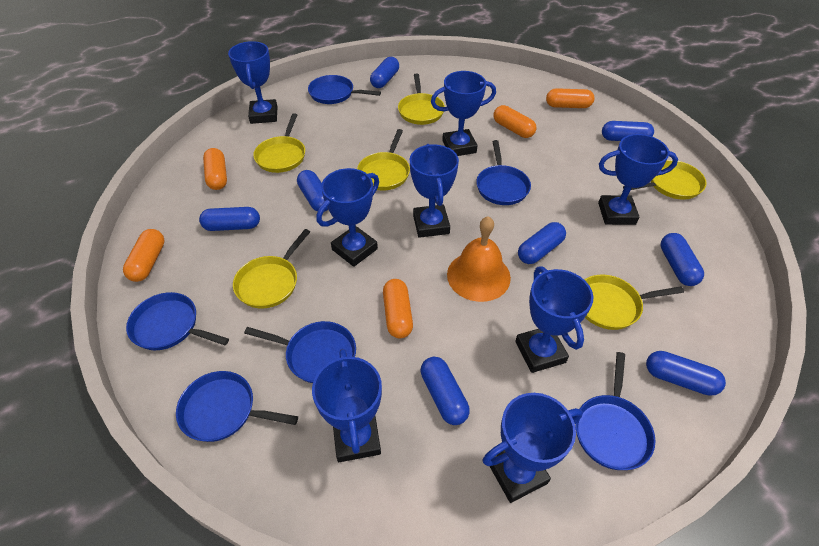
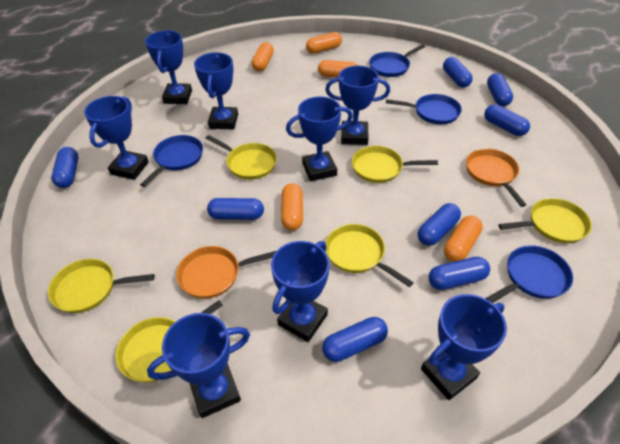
blue pan: 6 -> 4
orange bell: 1 -> 0
orange pan: 0 -> 2

